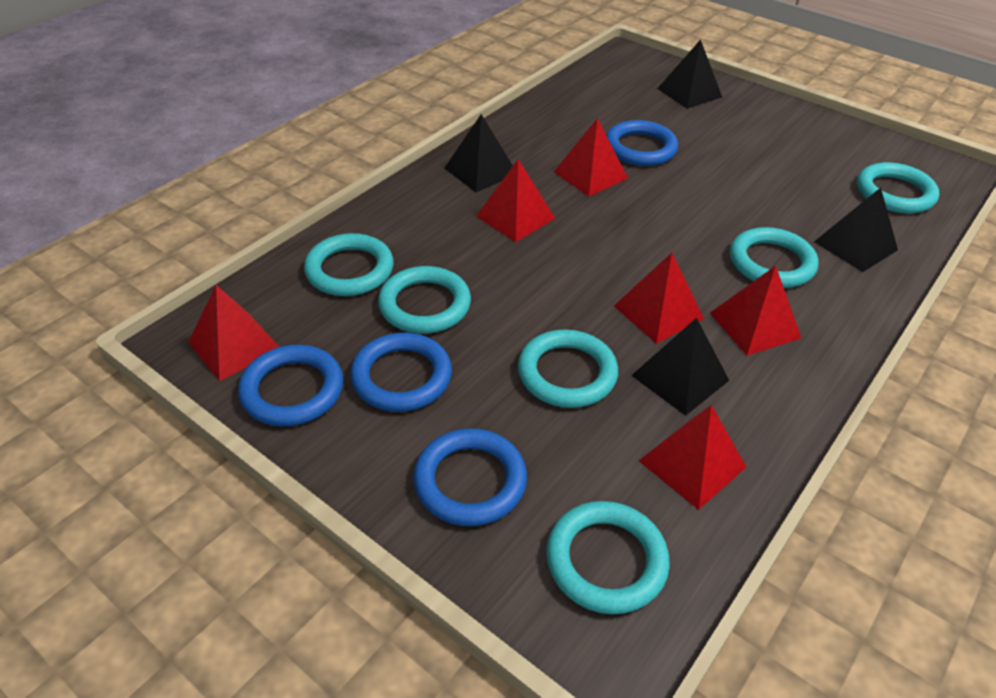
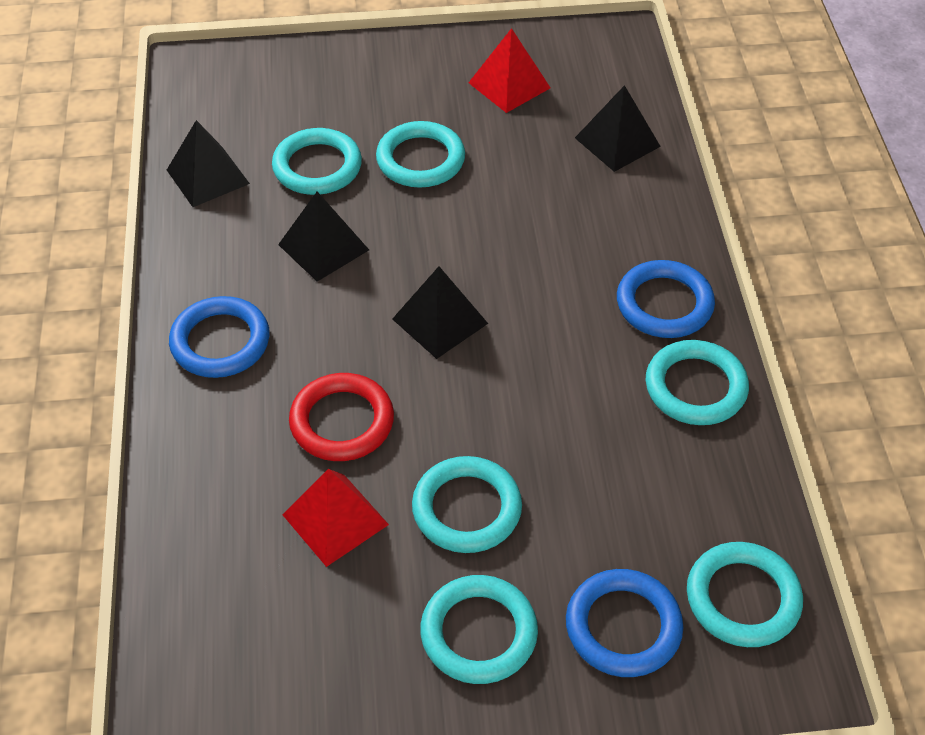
blue ring: 4 -> 3
red pyramid: 6 -> 2
red ring: 0 -> 1

